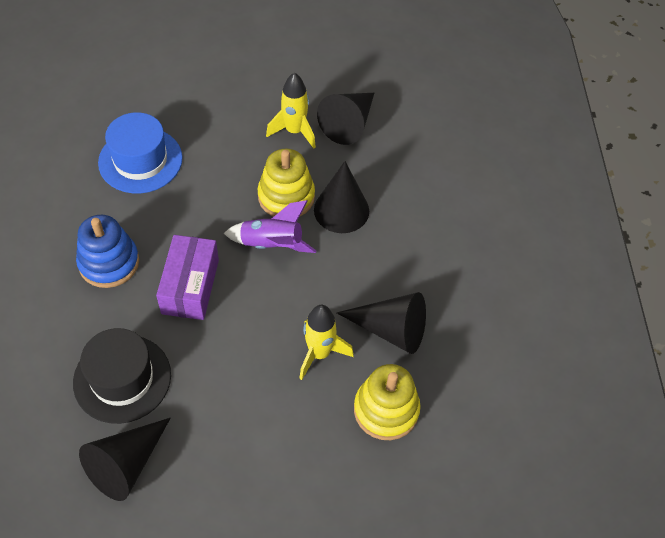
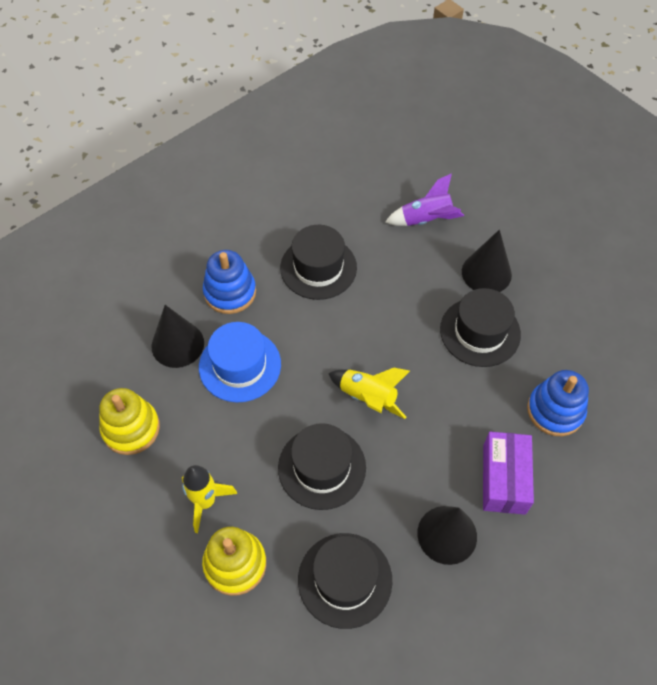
black cone: 4 -> 3
black hat: 1 -> 4
blue stacking toy: 1 -> 2

